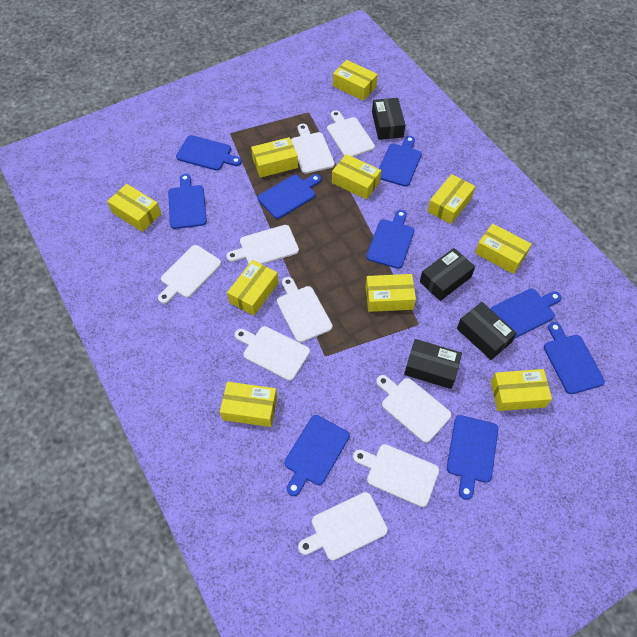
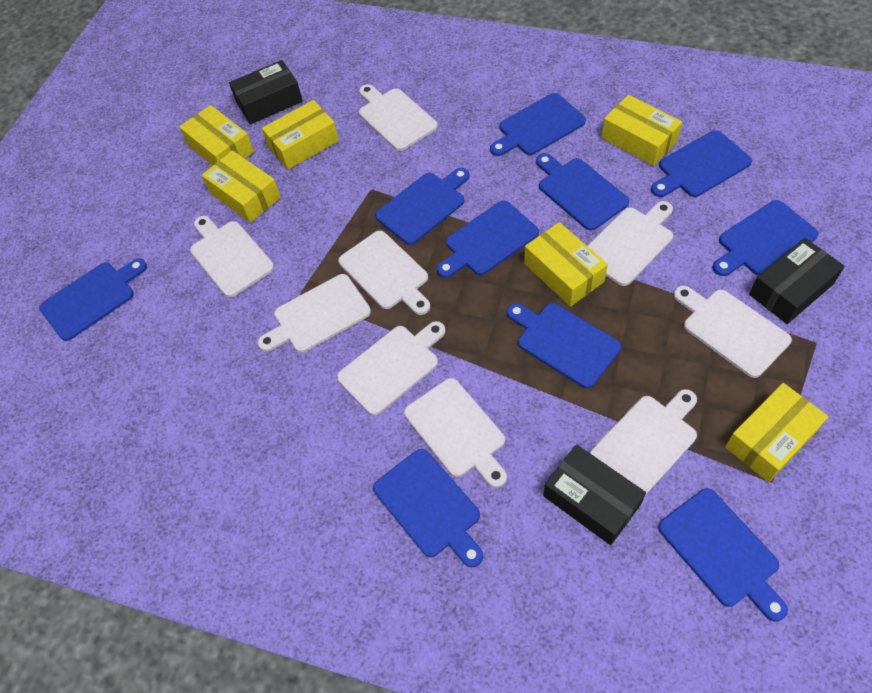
black box: 4 -> 3
blue cutting board: 9 -> 10
yellow box: 10 -> 6

